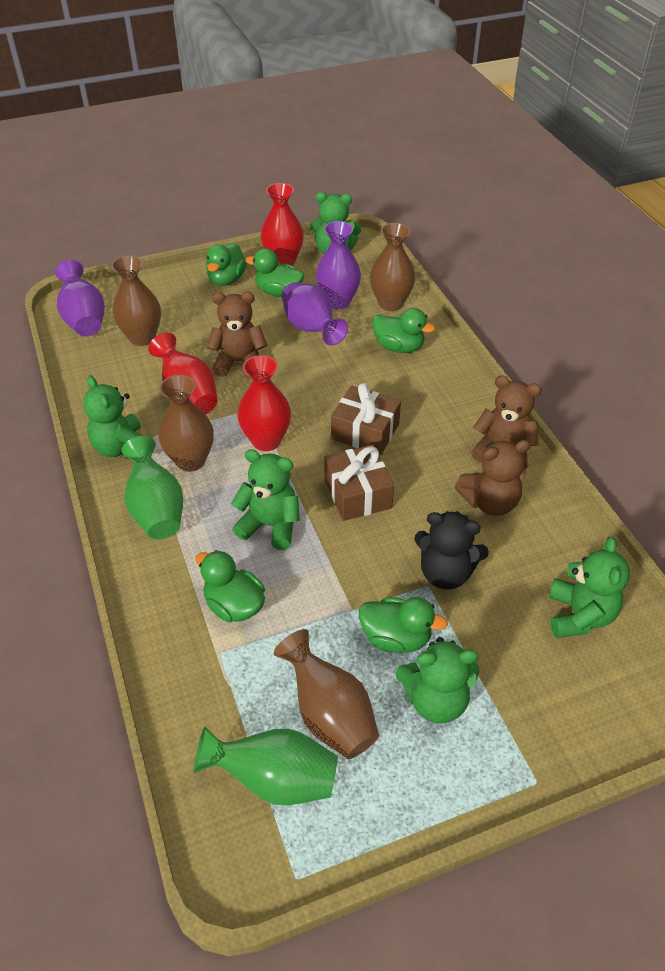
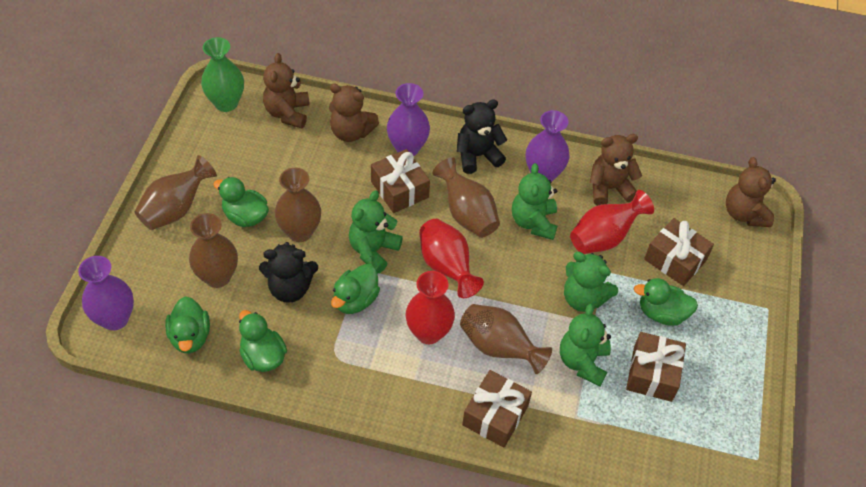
black teddy bear: 1 -> 2
brown gift: 2 -> 4
brown teddy bear: 3 -> 4
brown vase: 4 -> 5
green teddy bear: 5 -> 4
green vase: 2 -> 1

